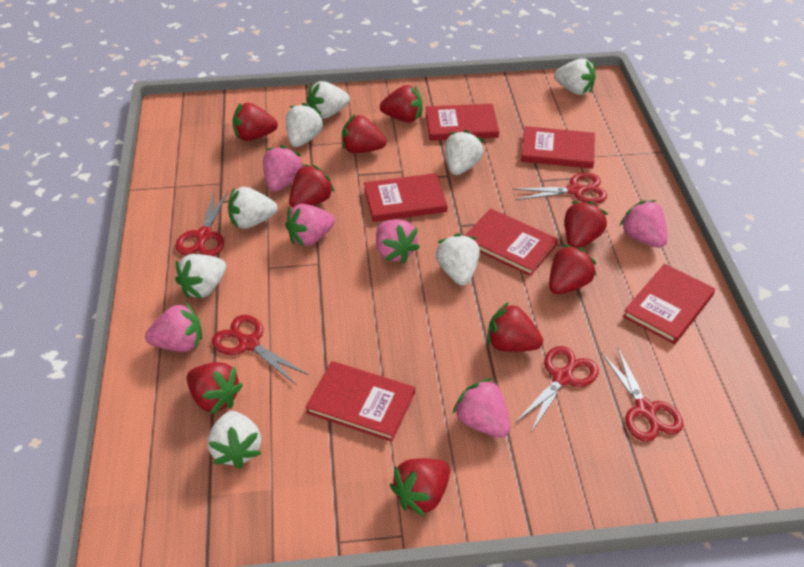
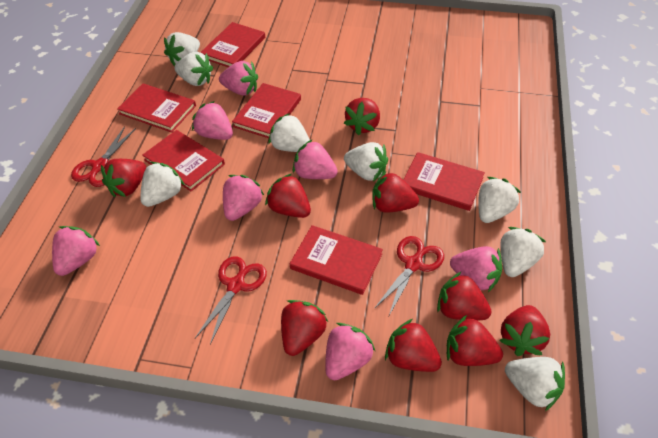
pink strawberry: 6 -> 7
red scissors: 5 -> 3

